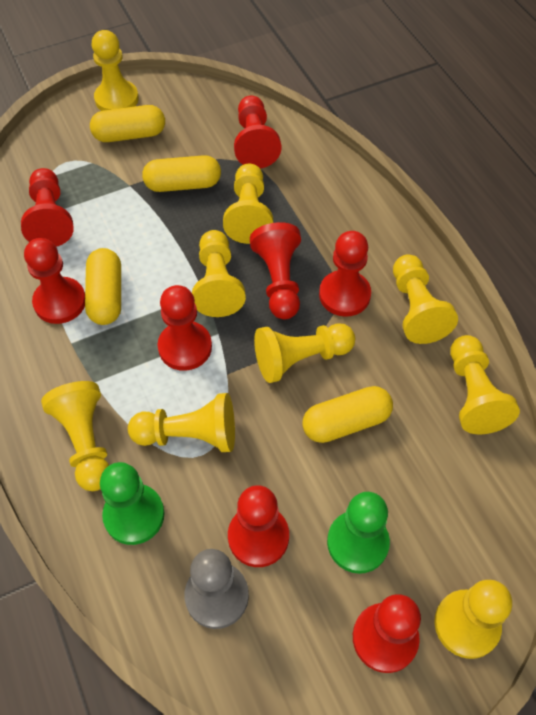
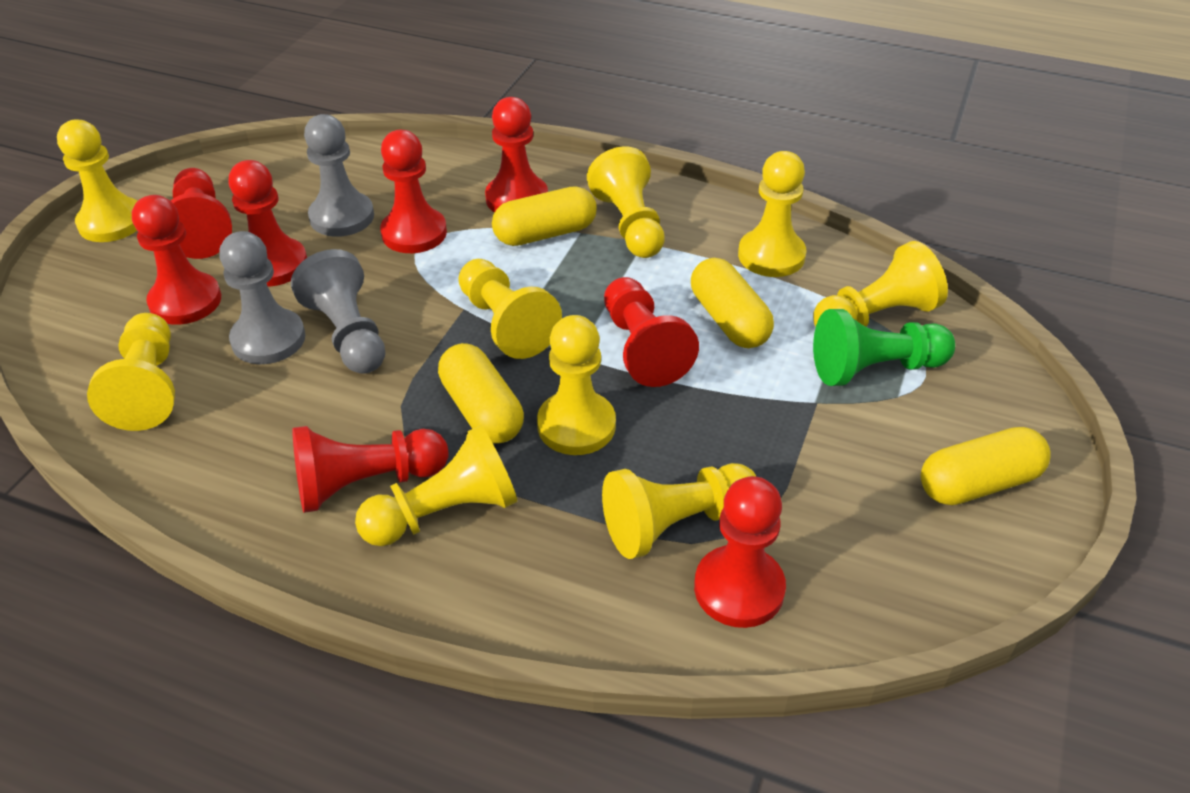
green pawn: 2 -> 1
grey pawn: 1 -> 3

